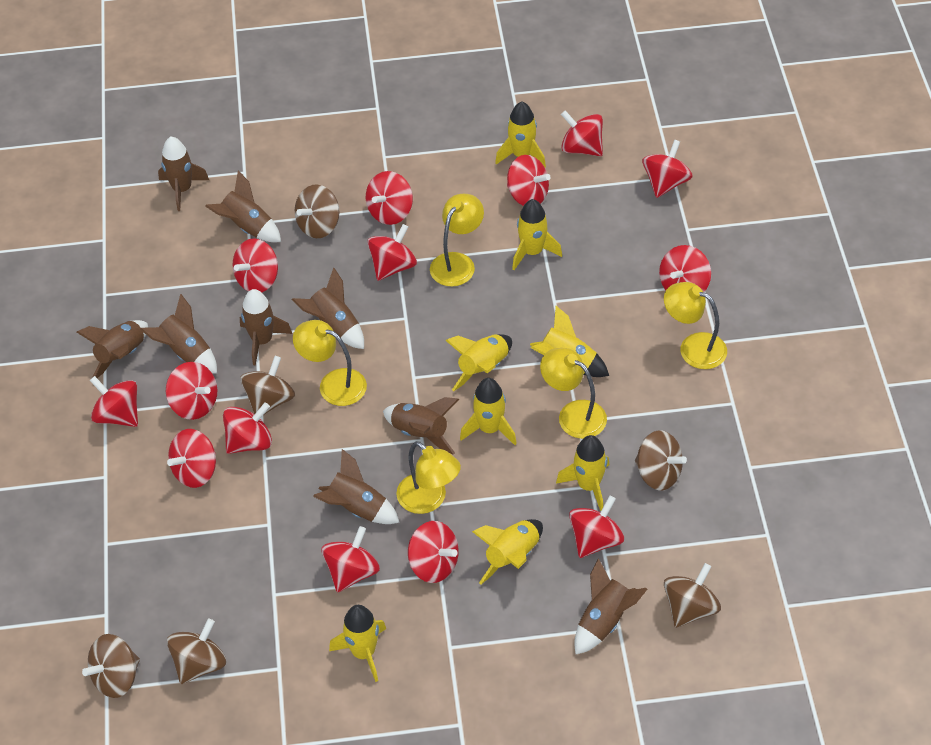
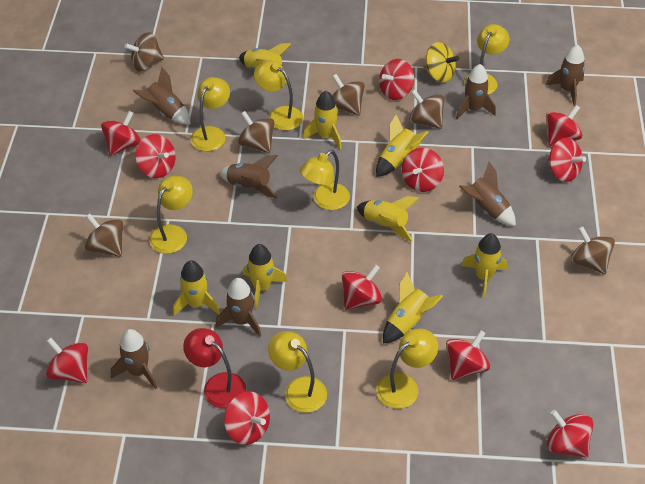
brown rocket: 9 -> 7
red lamp: 0 -> 1
red spinning top: 14 -> 11
yellow lamp: 5 -> 7
yellow spinning top: 0 -> 1

